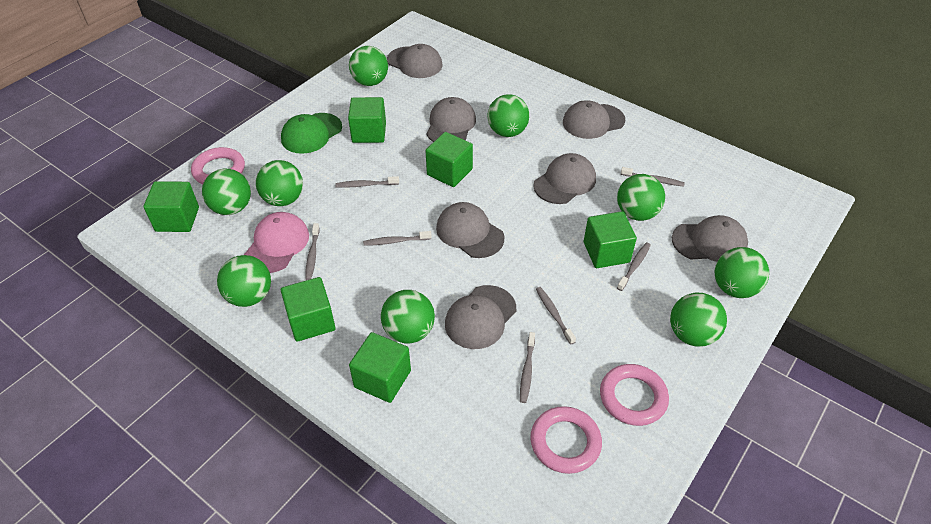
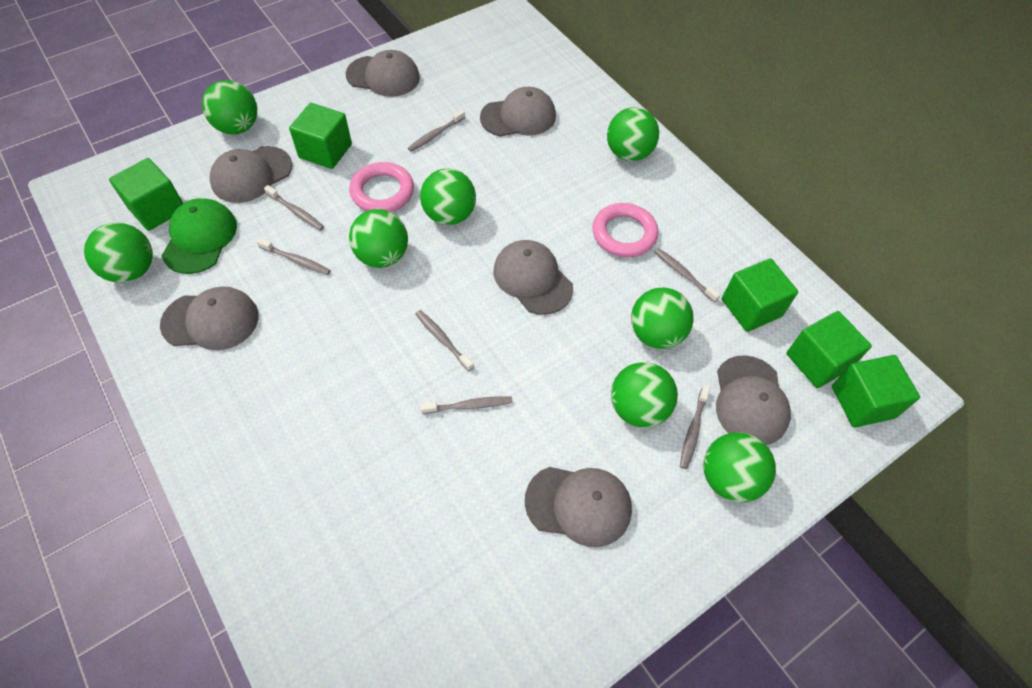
green ball: 9 -> 8
green cube: 6 -> 5
pink cap: 1 -> 0
pink ring: 3 -> 2

